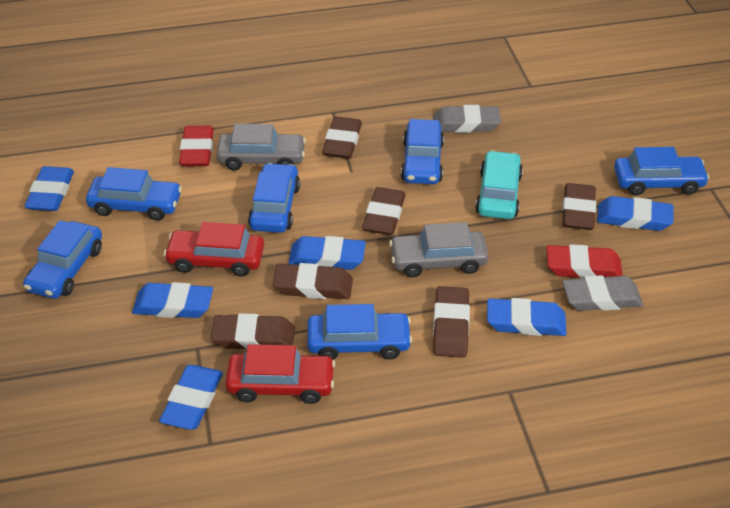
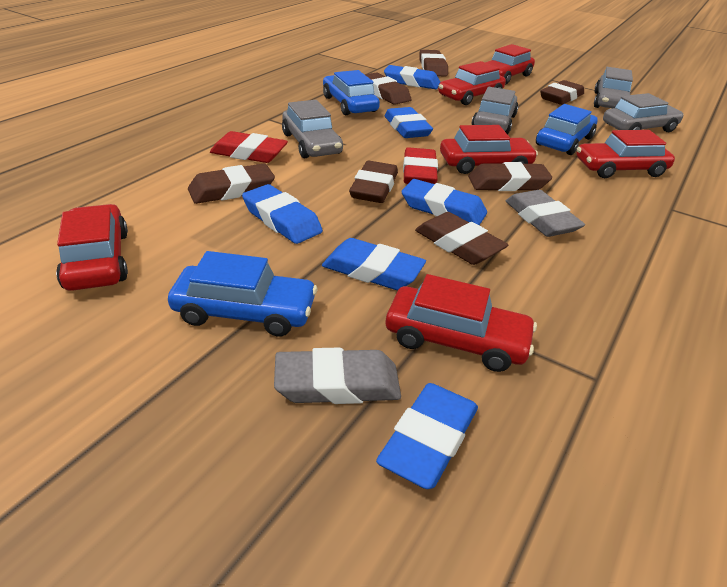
blue car: 6 -> 3
brown eraser: 6 -> 7
grey car: 2 -> 4
red car: 2 -> 6
turquoise car: 1 -> 0

